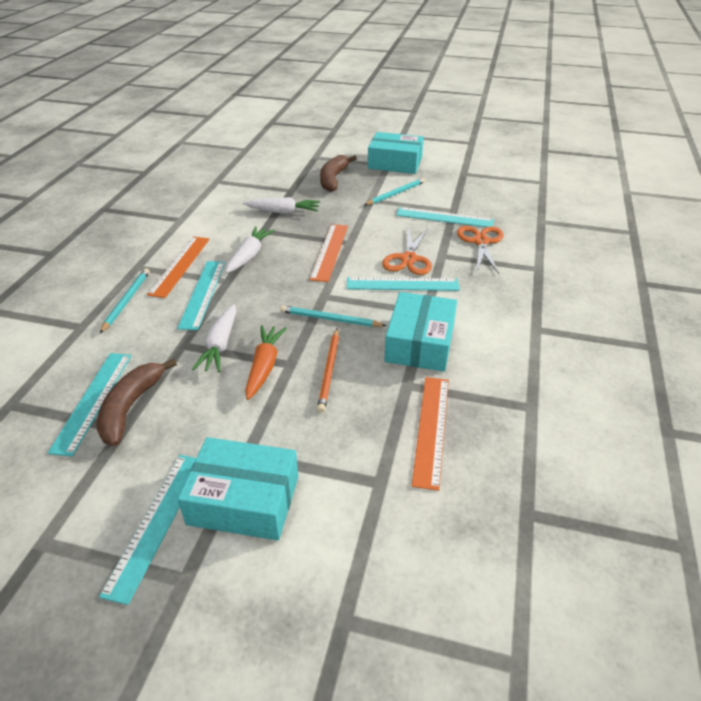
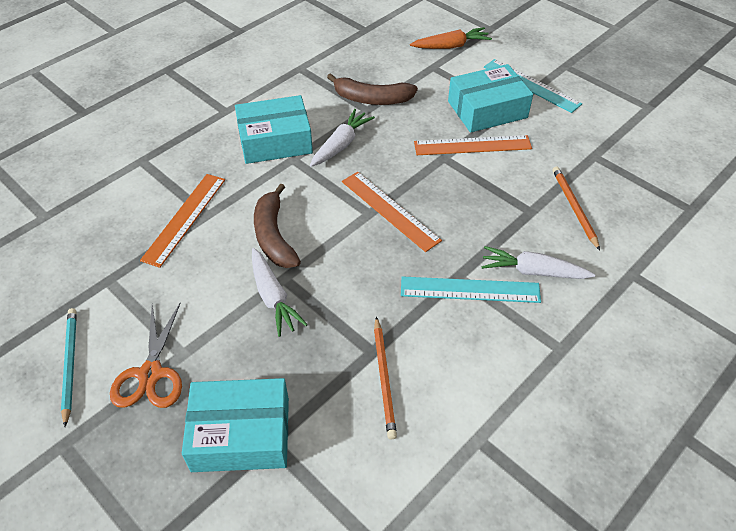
orange pencil: 1 -> 2
orange scissors: 2 -> 1
turquoise pencil: 3 -> 1
turquoise ruler: 5 -> 2

